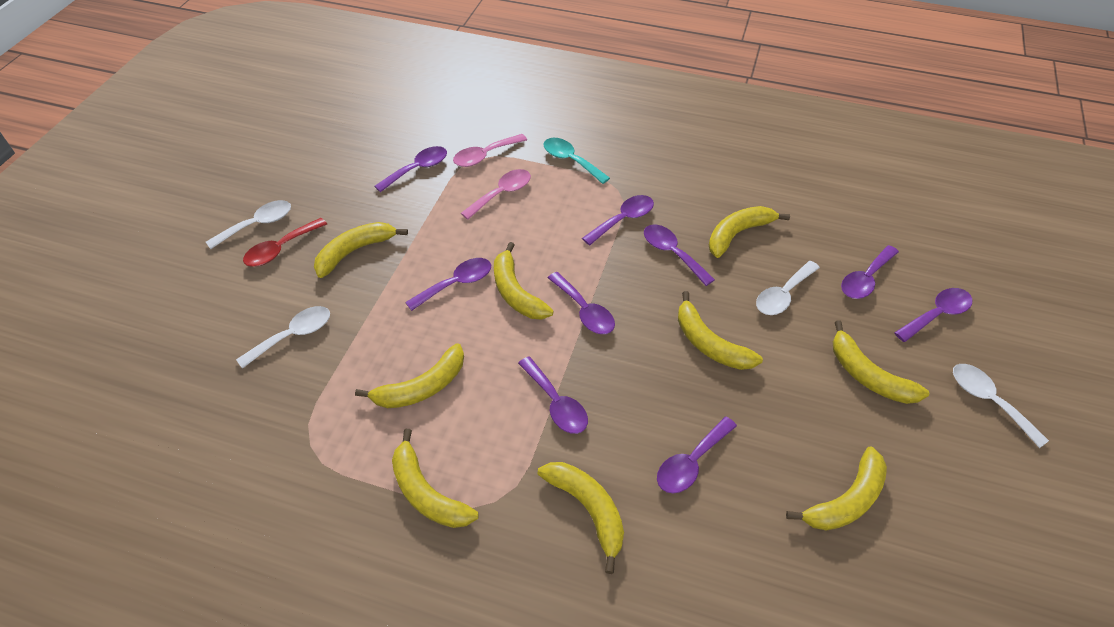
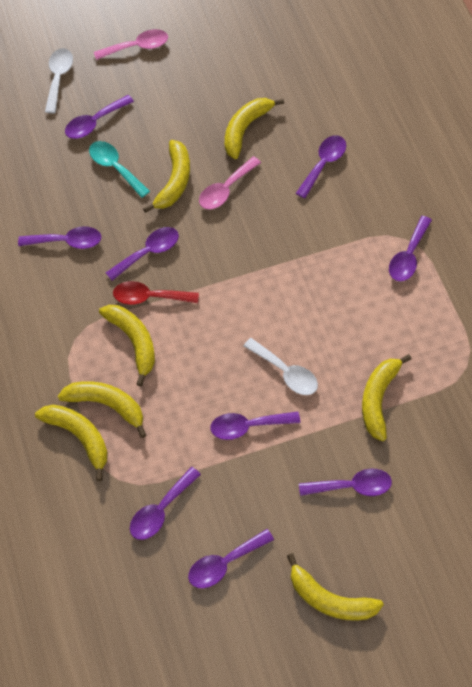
white spoon: 4 -> 2
yellow banana: 9 -> 7

